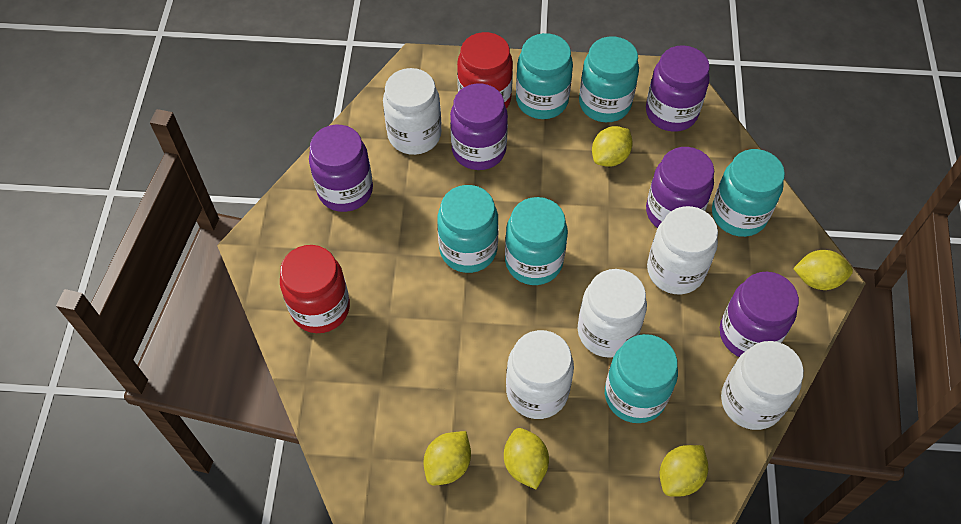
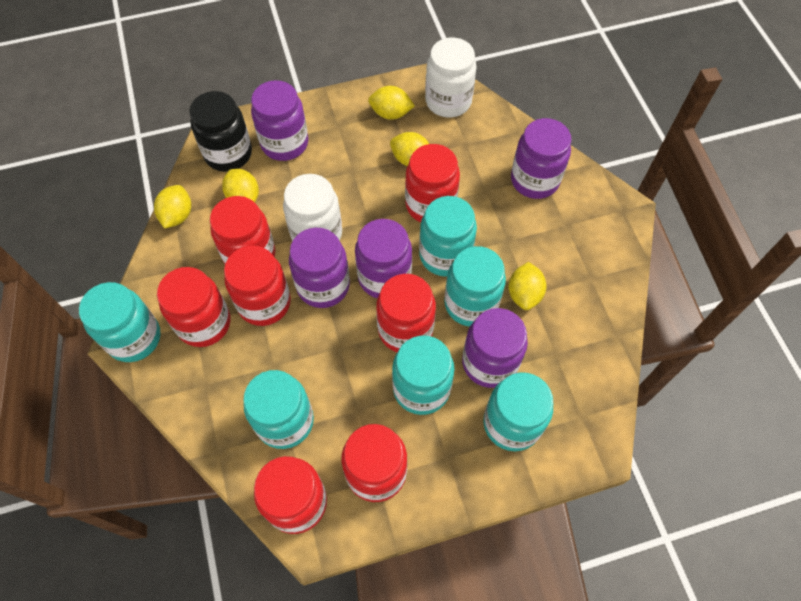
black jar: 0 -> 1
red jar: 2 -> 7
white jar: 5 -> 2

